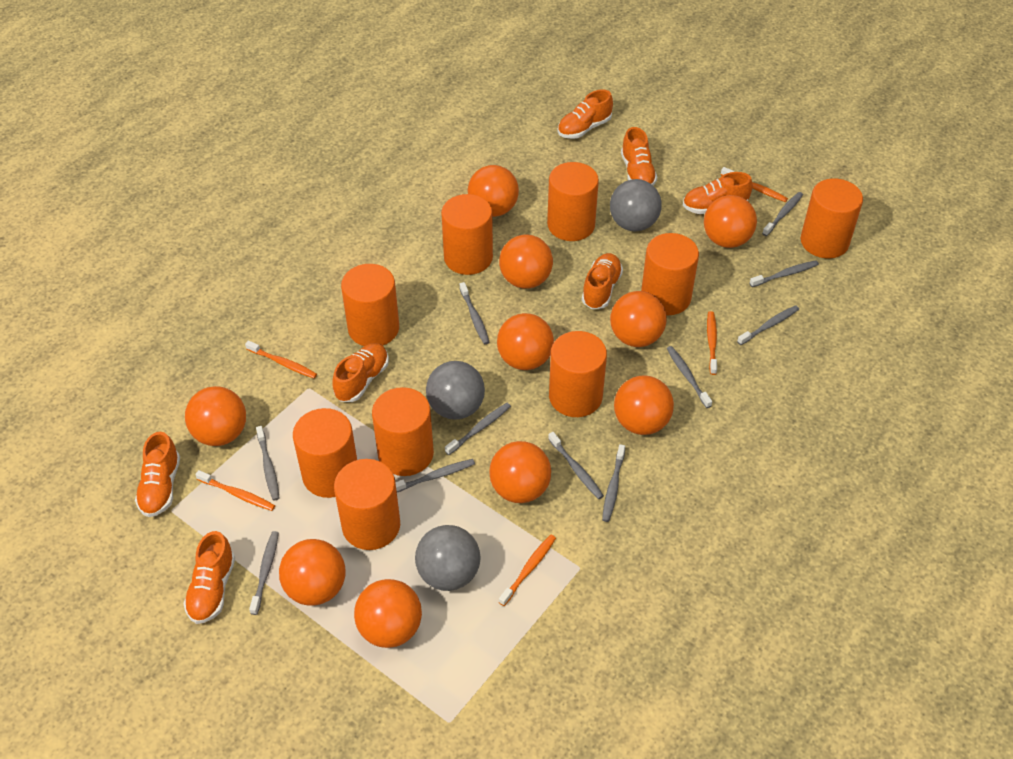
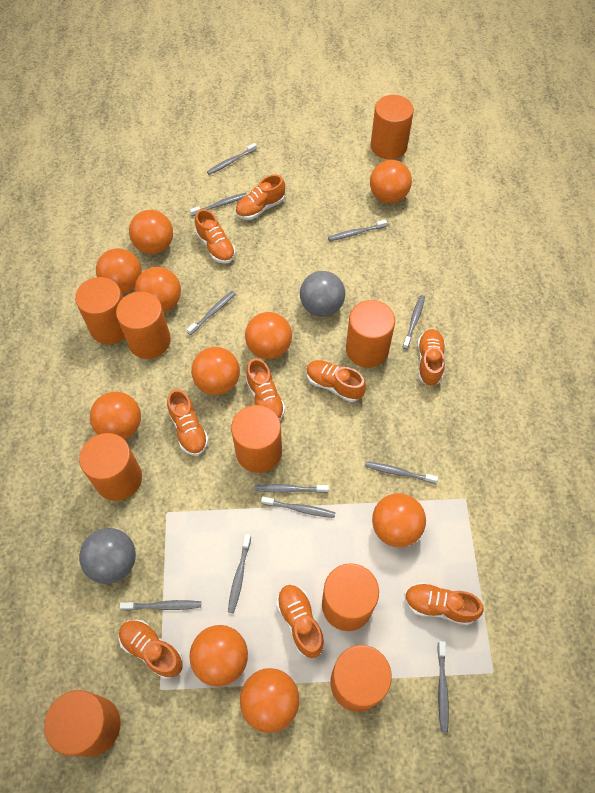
grey ball: 3 -> 2
orange shoe: 7 -> 9
orange toothbrush: 5 -> 0

